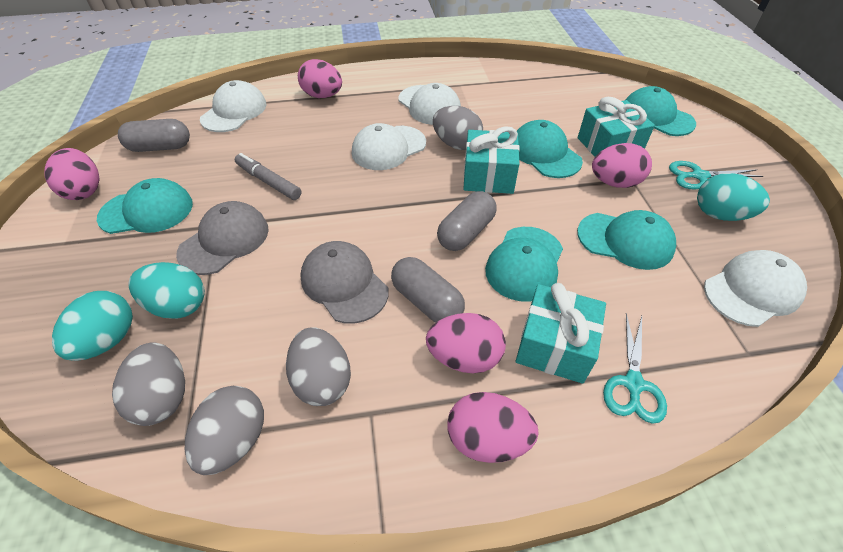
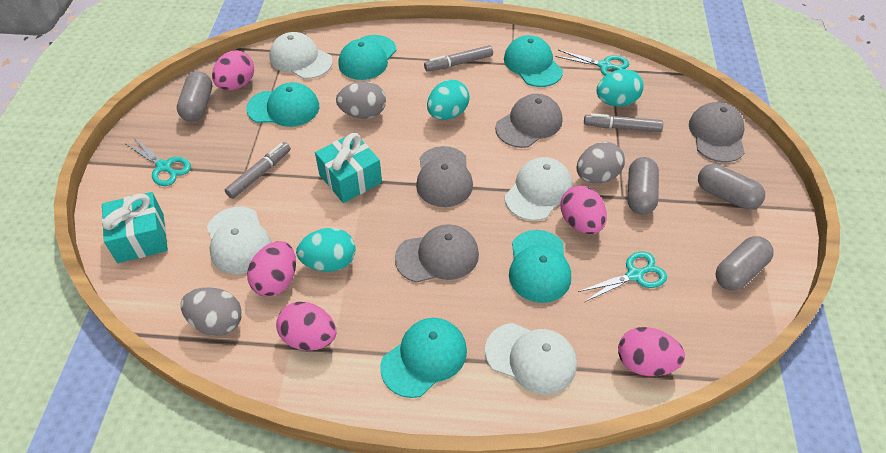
grey cap: 2 -> 4
grey capsule: 3 -> 4
grey egg: 4 -> 3
grey marker: 1 -> 3
turquoise gift: 3 -> 2
turquoise scissors: 2 -> 3

